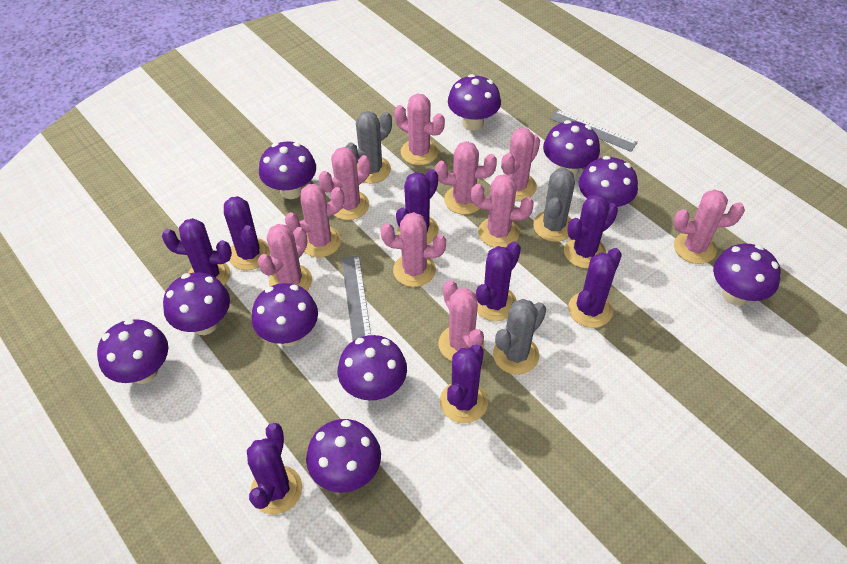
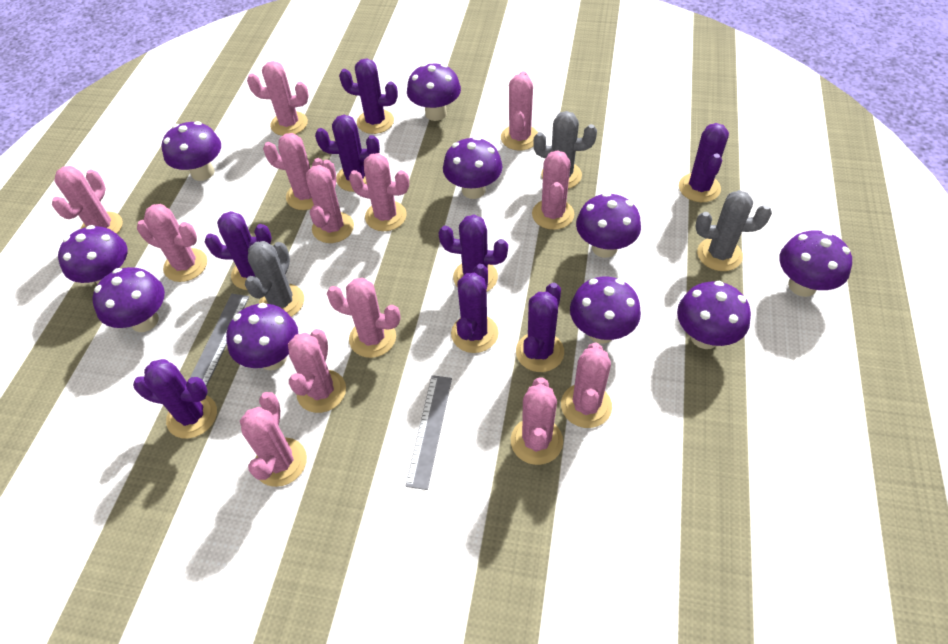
pink cactus: 10 -> 13

